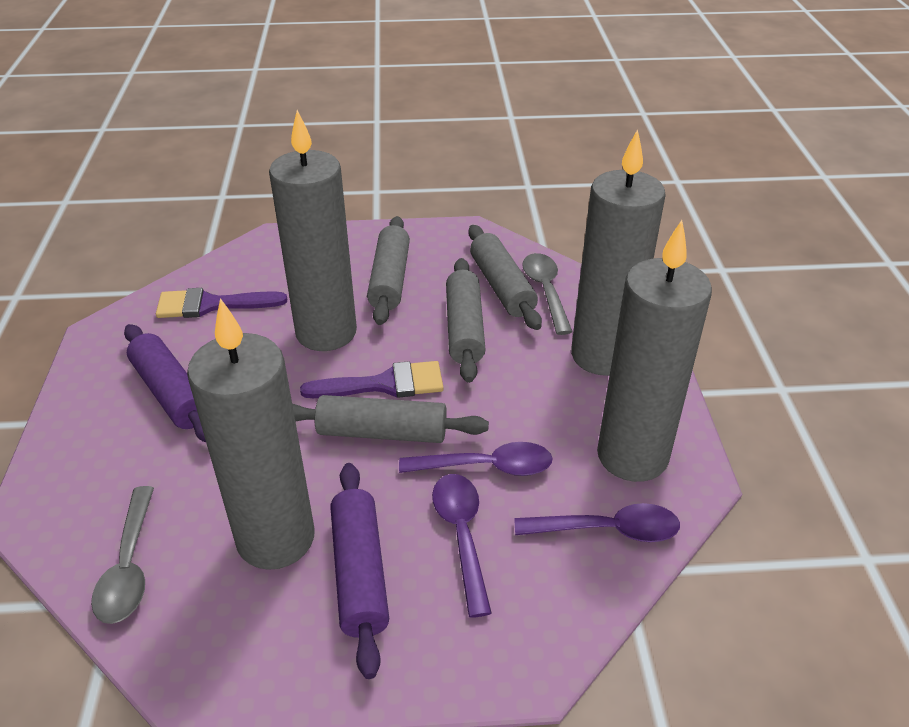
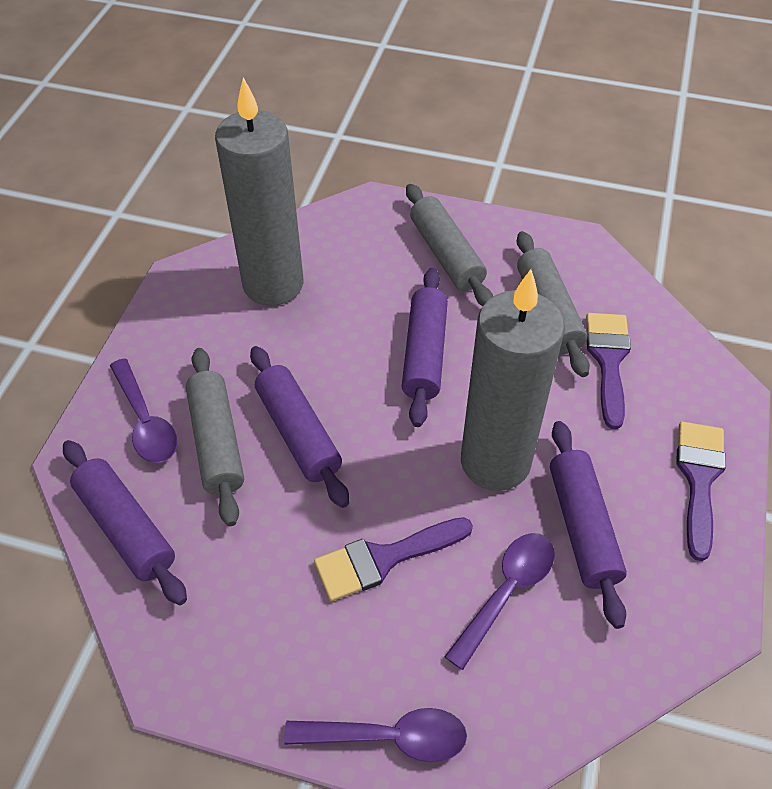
grey candle: 4 -> 2
grey rolling pin: 4 -> 3
grey spoon: 2 -> 0
purple brush: 2 -> 3
purple rolling pin: 2 -> 4

